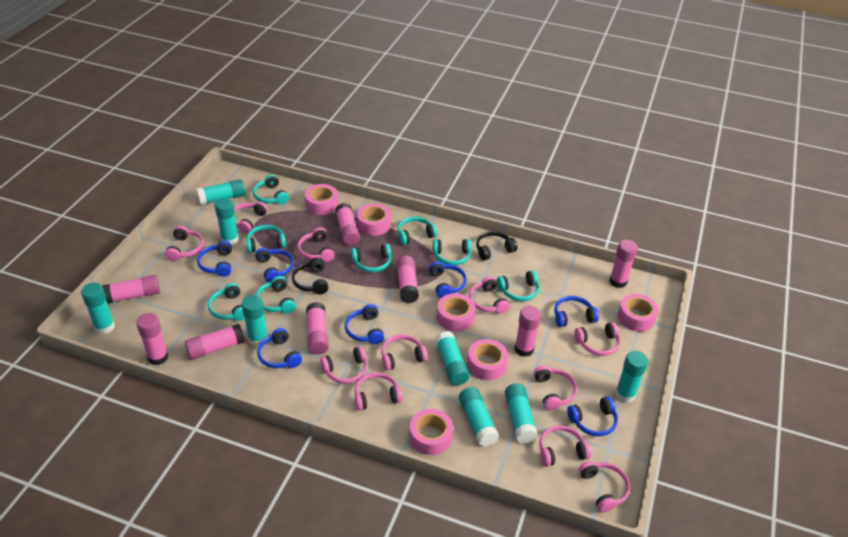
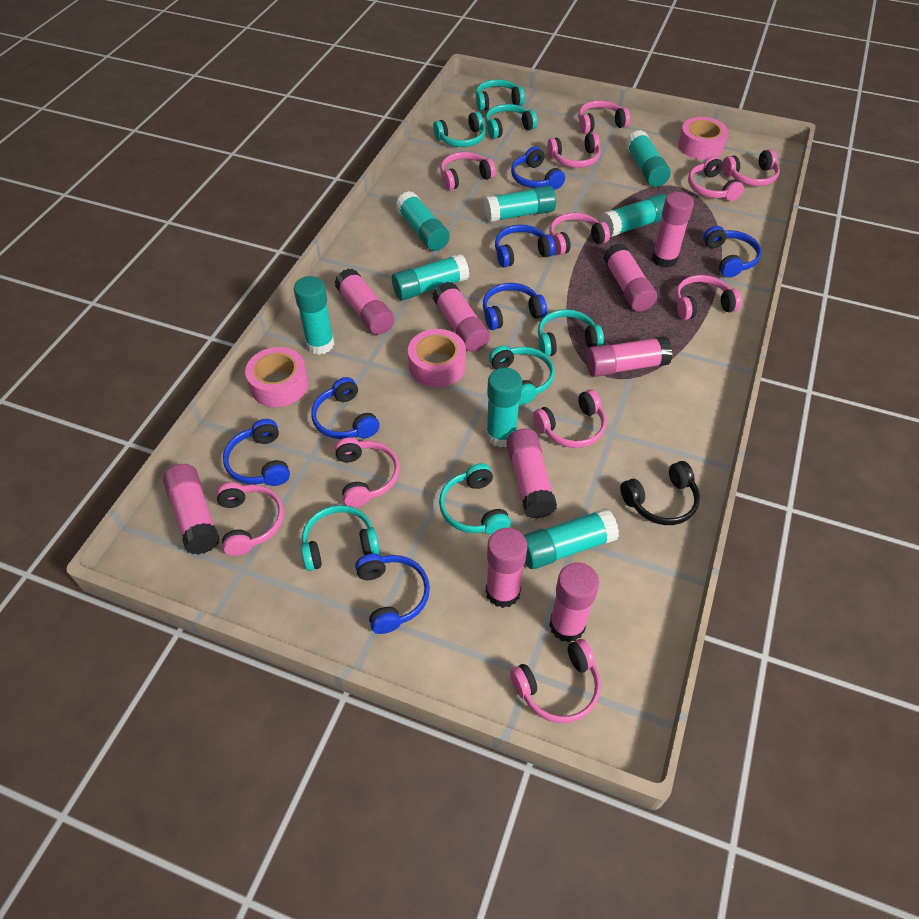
black headphones: 2 -> 1
pink glue stick: 8 -> 9
pink tape: 6 -> 3
turquoise headphones: 8 -> 7

